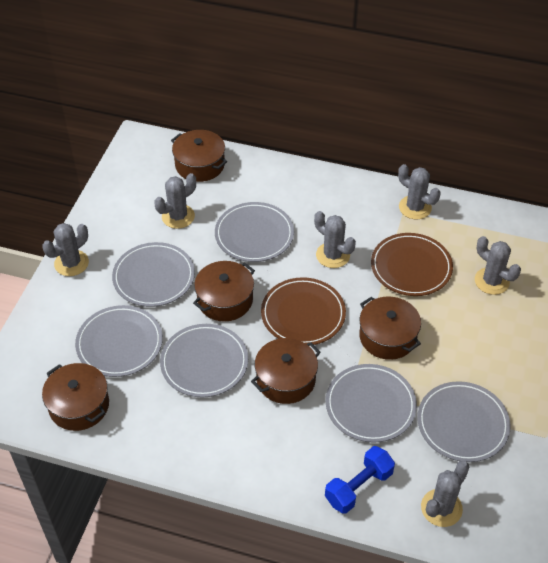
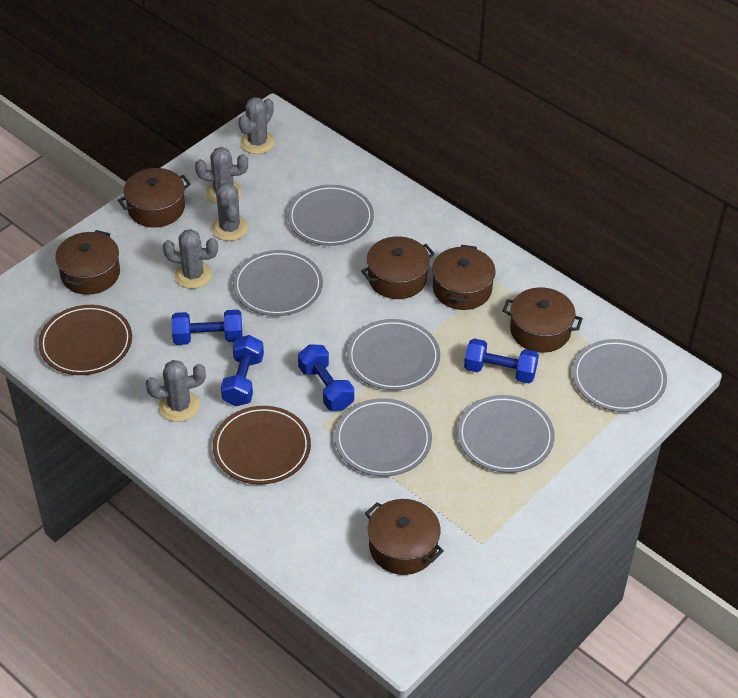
blue dumbbell: 1 -> 4
brown pot: 5 -> 6
grey cactus: 6 -> 5

